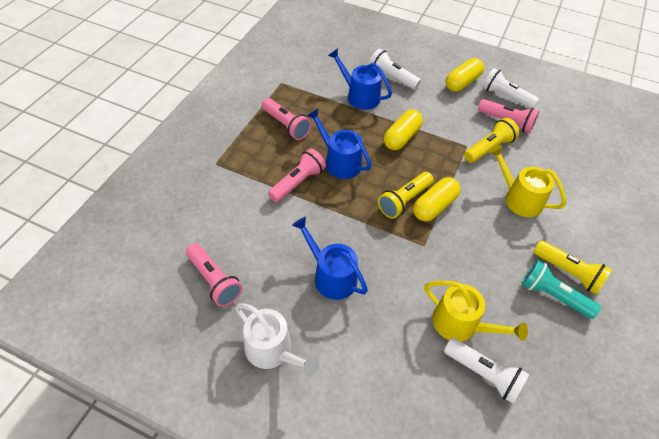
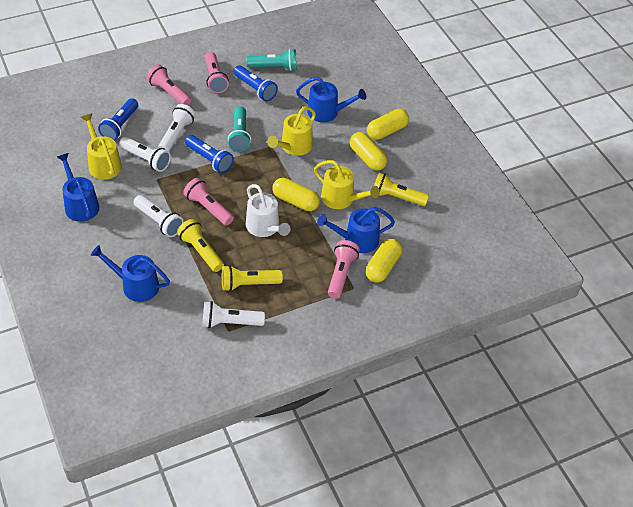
blue flashlight: 0 -> 3
blue watering can: 3 -> 4
turquoise flashlight: 1 -> 2
white flashlight: 3 -> 4
yellow capsule: 3 -> 4
yellow watering can: 2 -> 3

